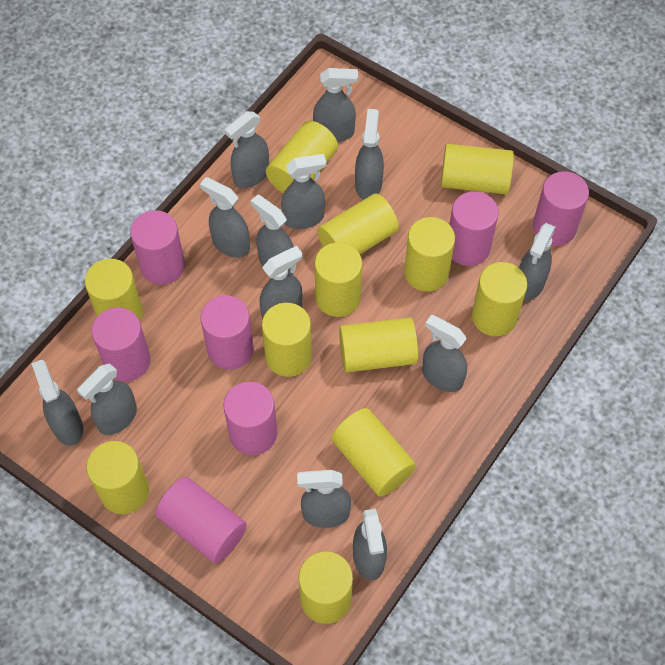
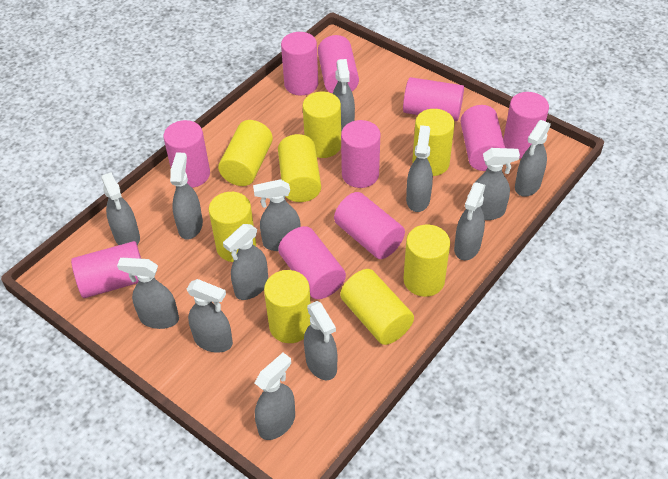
pink cylinder: 7 -> 10
yellow cylinder: 12 -> 8

